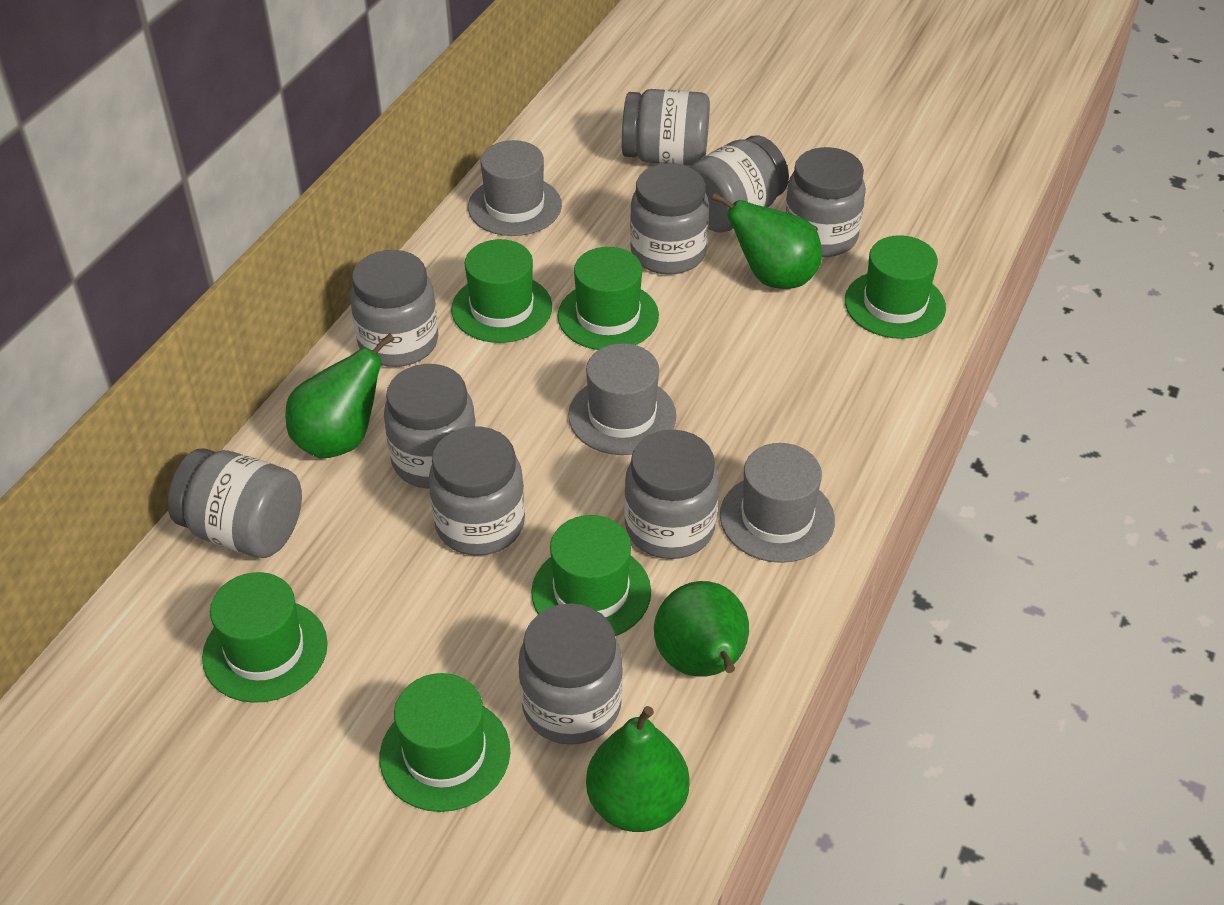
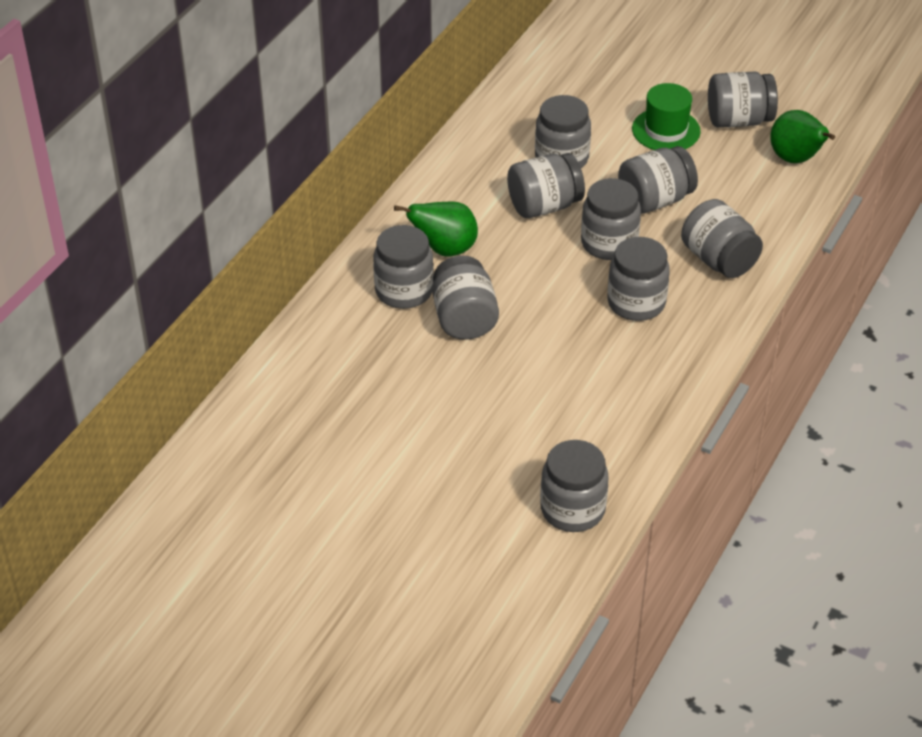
green hat: 6 -> 1
green pear: 4 -> 2
grey hat: 3 -> 0

